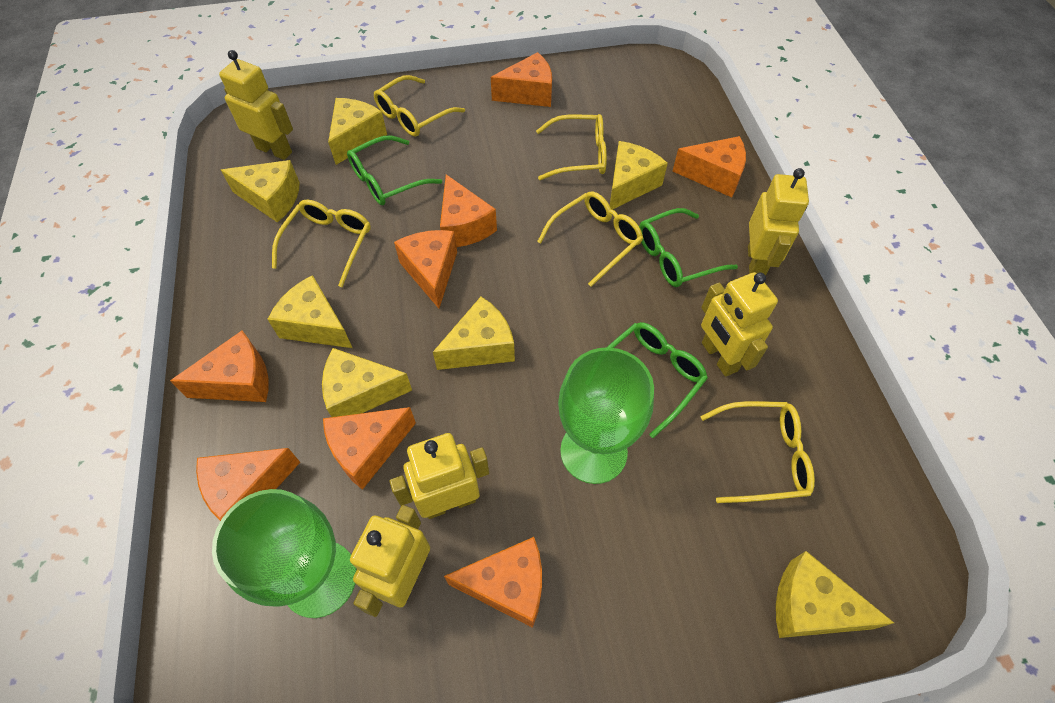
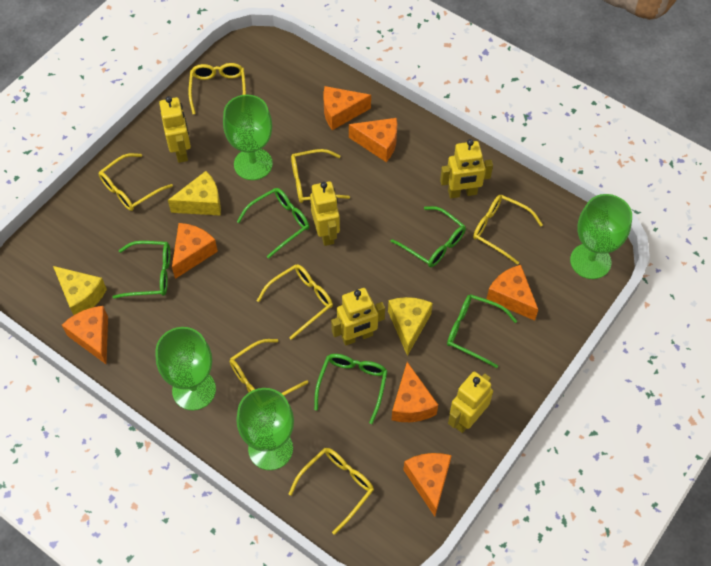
green glasses: 3 -> 5
green goblet: 2 -> 4
orange cheese: 8 -> 7
yellow cheese: 7 -> 3
yellow glasses: 5 -> 7

